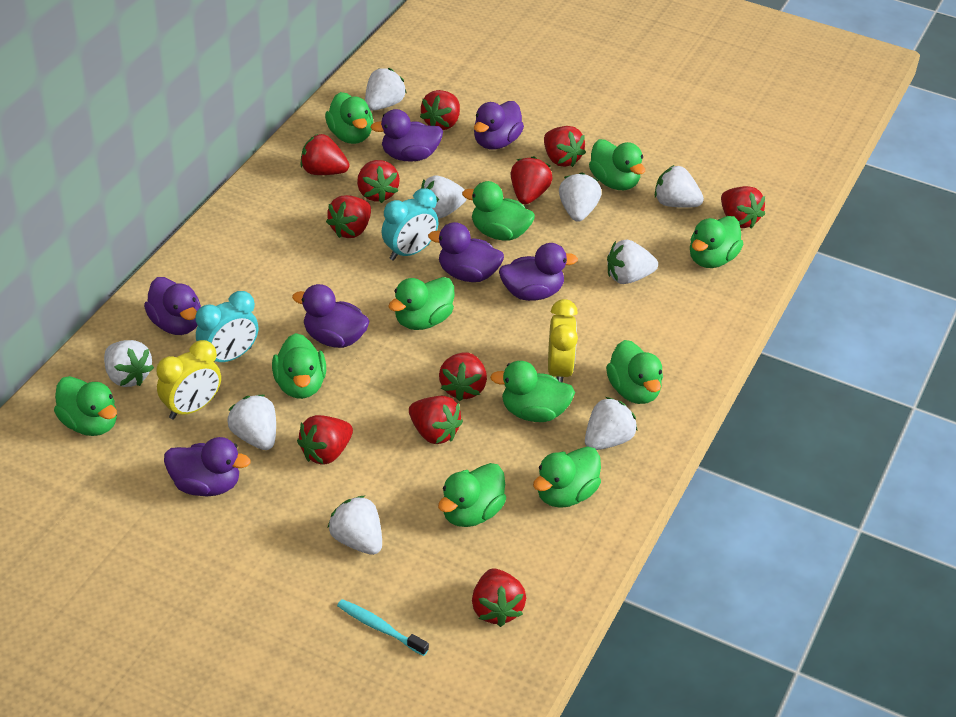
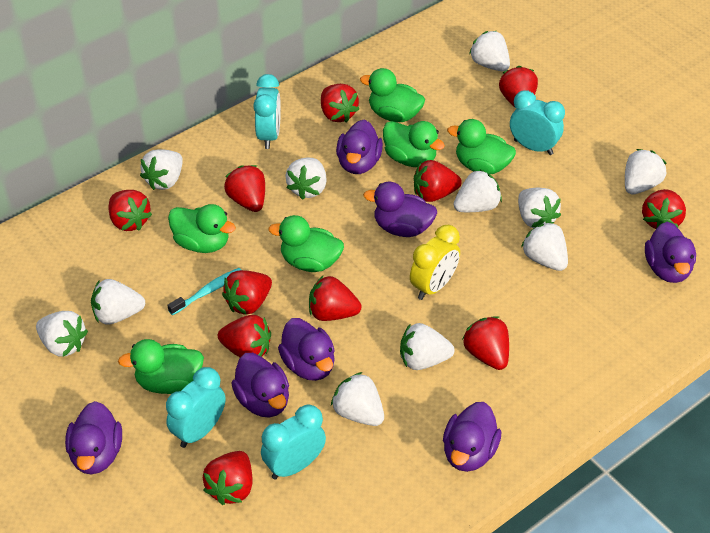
green duck: 11 -> 6
turquoise clock: 2 -> 4
white strawberry: 9 -> 11
yellow clock: 2 -> 1

